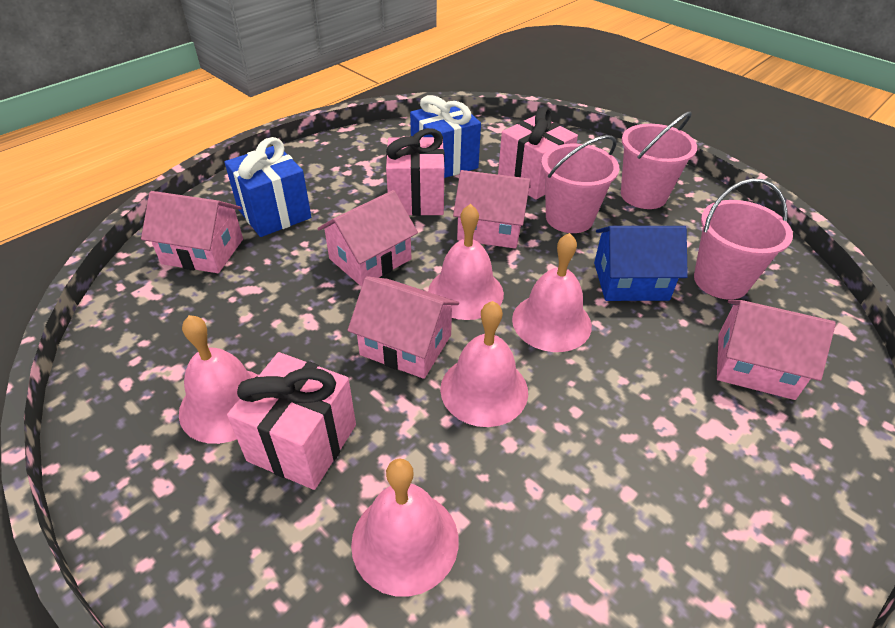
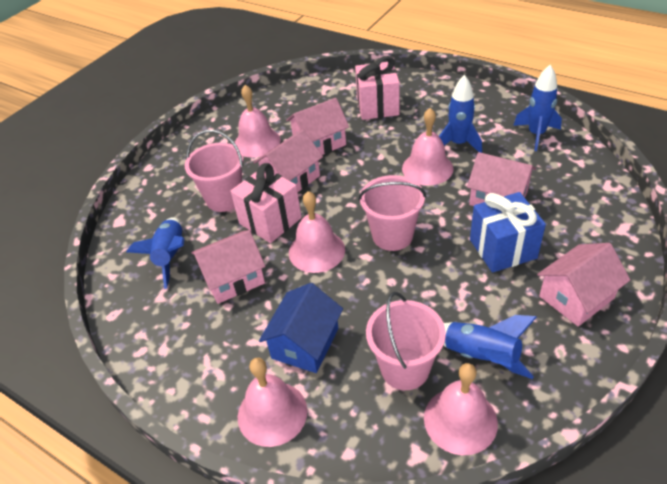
blue gift: 2 -> 1
blue rocket: 0 -> 4
pink gift: 3 -> 2

